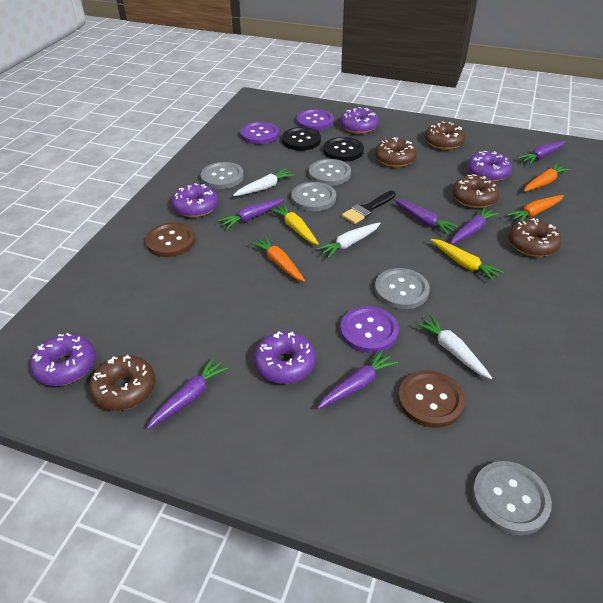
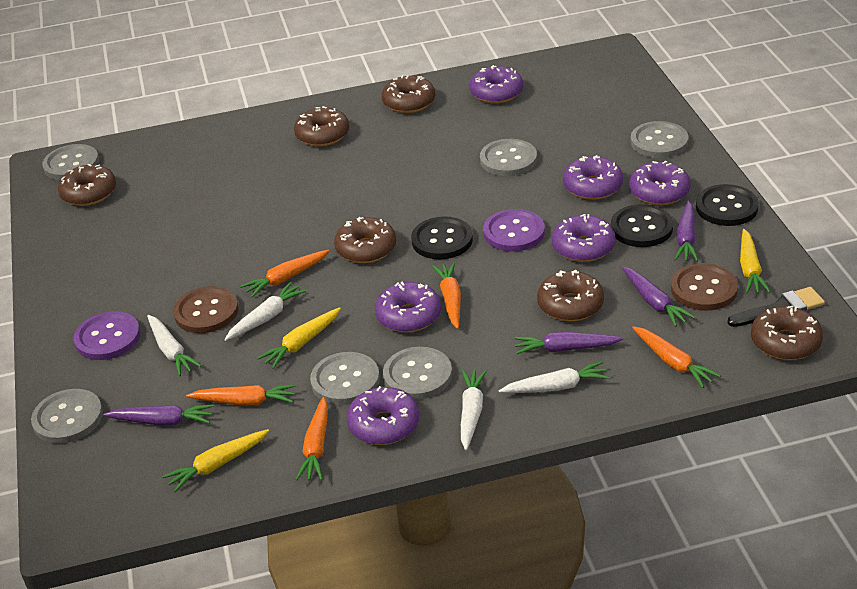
black button: 2 -> 3
brown donut: 5 -> 6
grey button: 5 -> 6
orange carrot: 3 -> 5
purple button: 3 -> 2
purple carrot: 6 -> 4
purple donut: 5 -> 6
white carrot: 3 -> 4
yellow carrot: 2 -> 3

